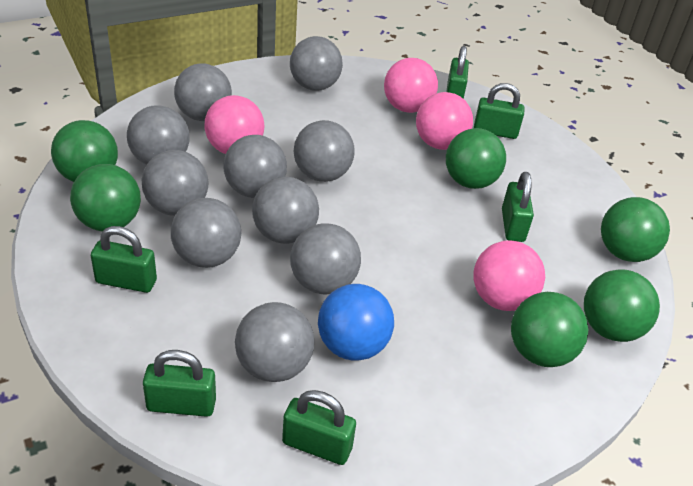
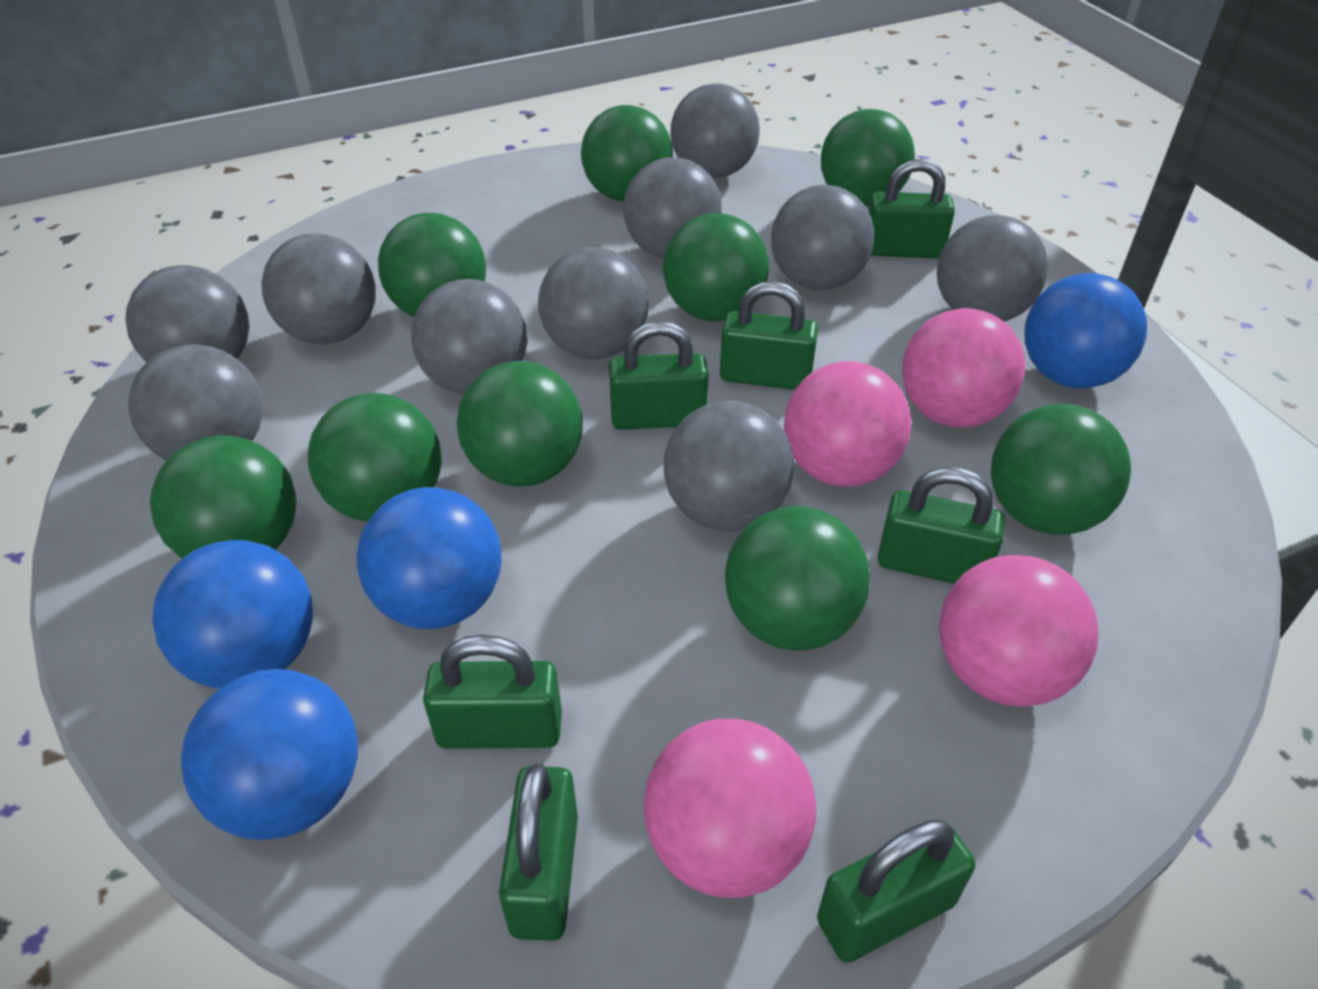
blue ball: 1 -> 4
green ball: 6 -> 9
green padlock: 6 -> 7

